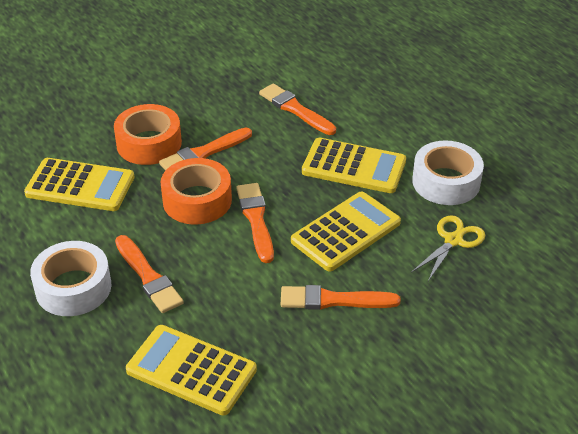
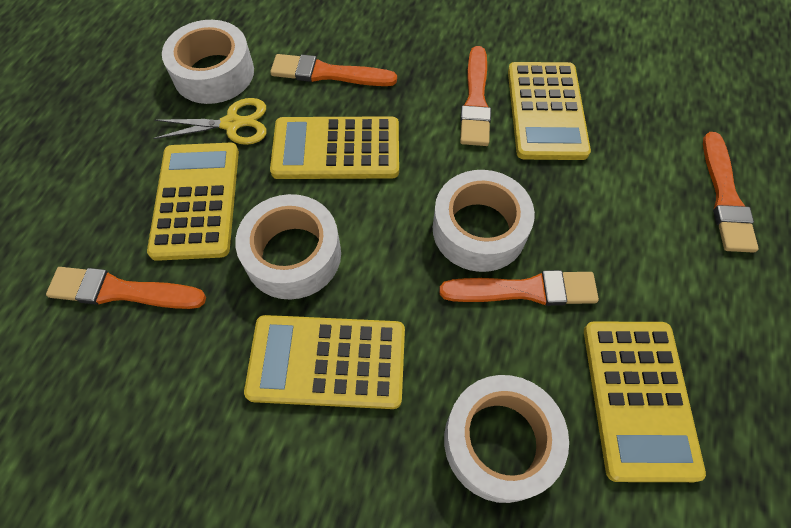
orange tape: 2 -> 0
white tape: 2 -> 4
yellow calculator: 4 -> 5

